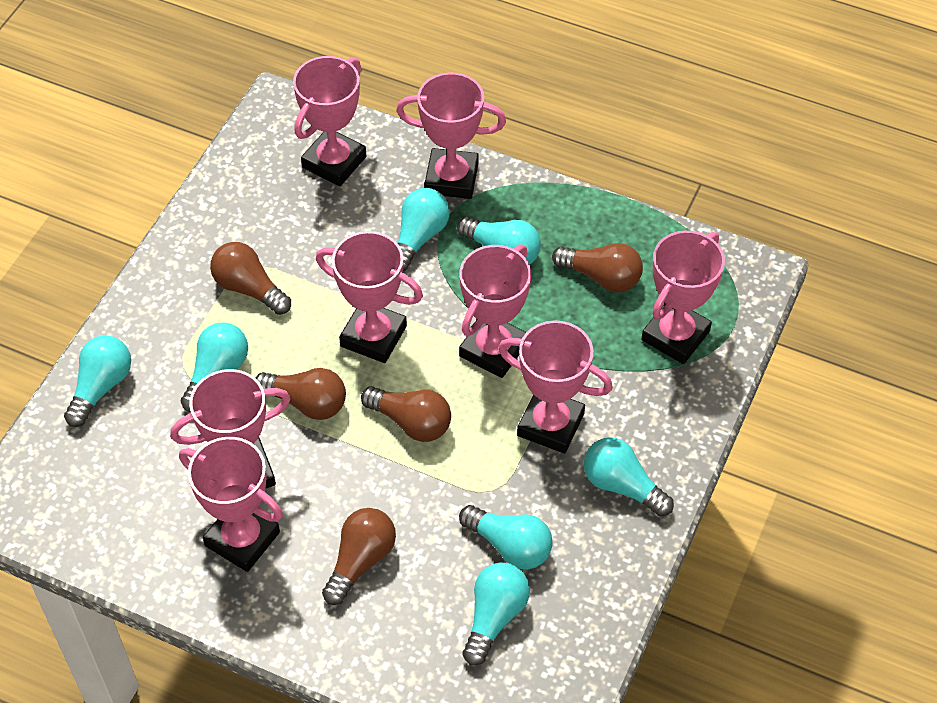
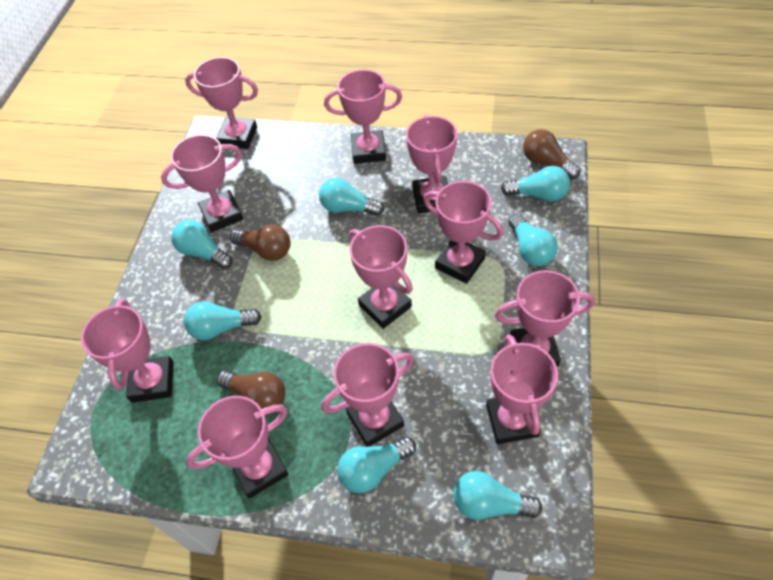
brown light bulb: 5 -> 3
pink trophy: 8 -> 11

